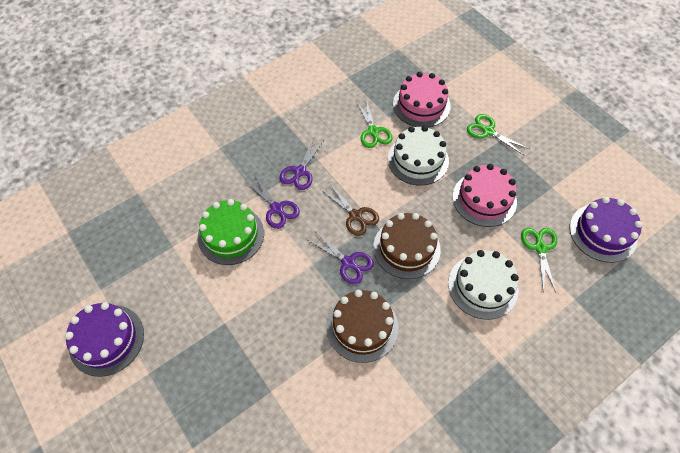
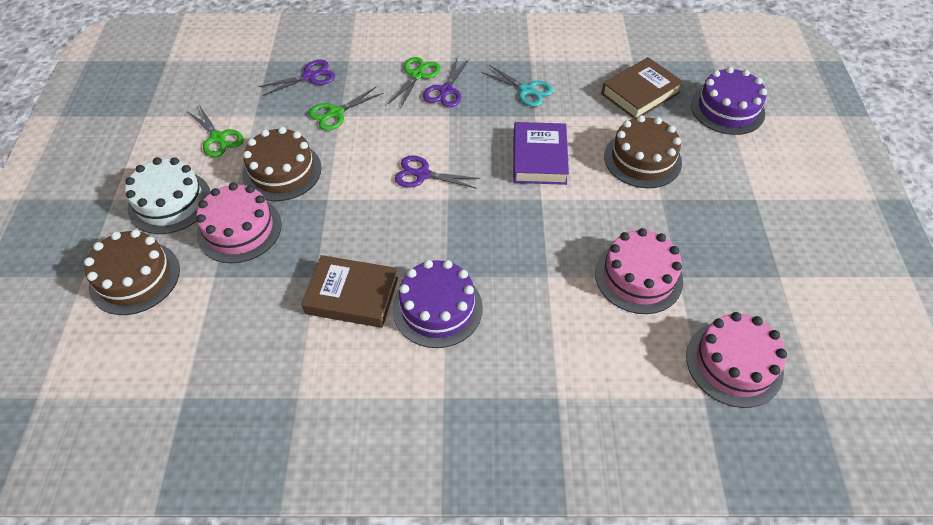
brown book: 0 -> 2
brown cake: 2 -> 3
brown scissors: 1 -> 0
green cake: 1 -> 0
pink cake: 2 -> 3
purple book: 0 -> 1
turquoise scissors: 0 -> 1
white cake: 2 -> 1

